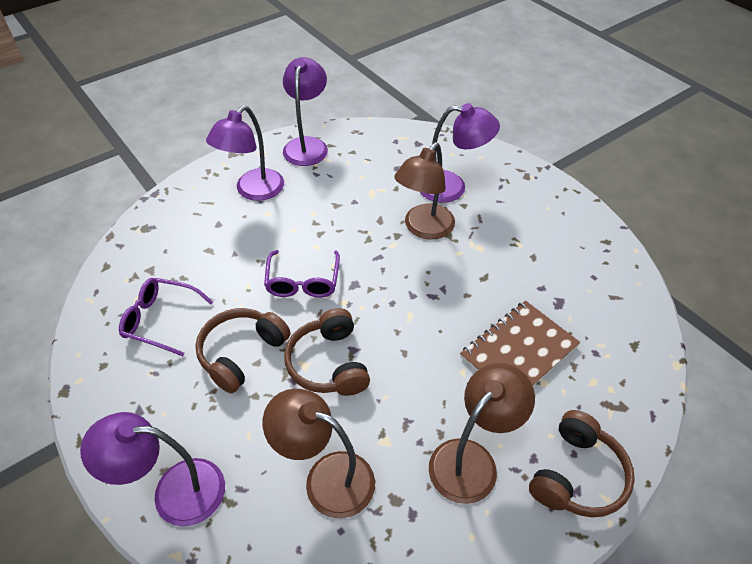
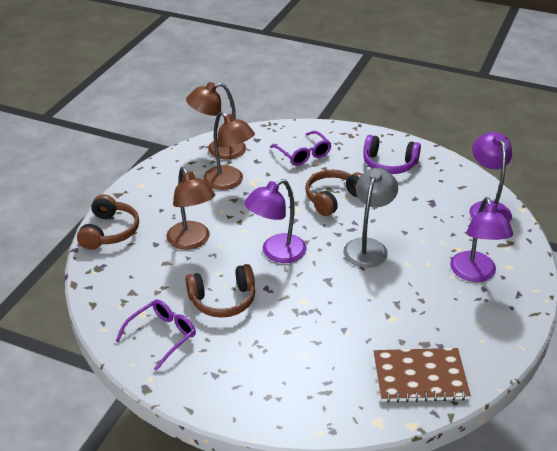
grey lamp: 0 -> 1
purple headphones: 0 -> 1
purple lamp: 4 -> 3

